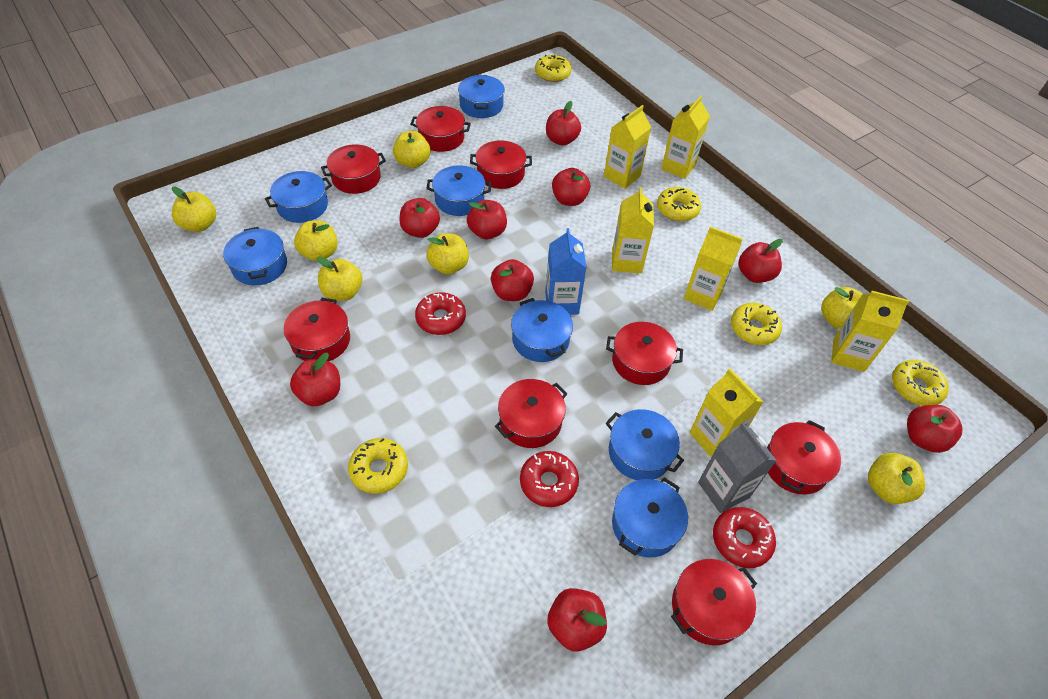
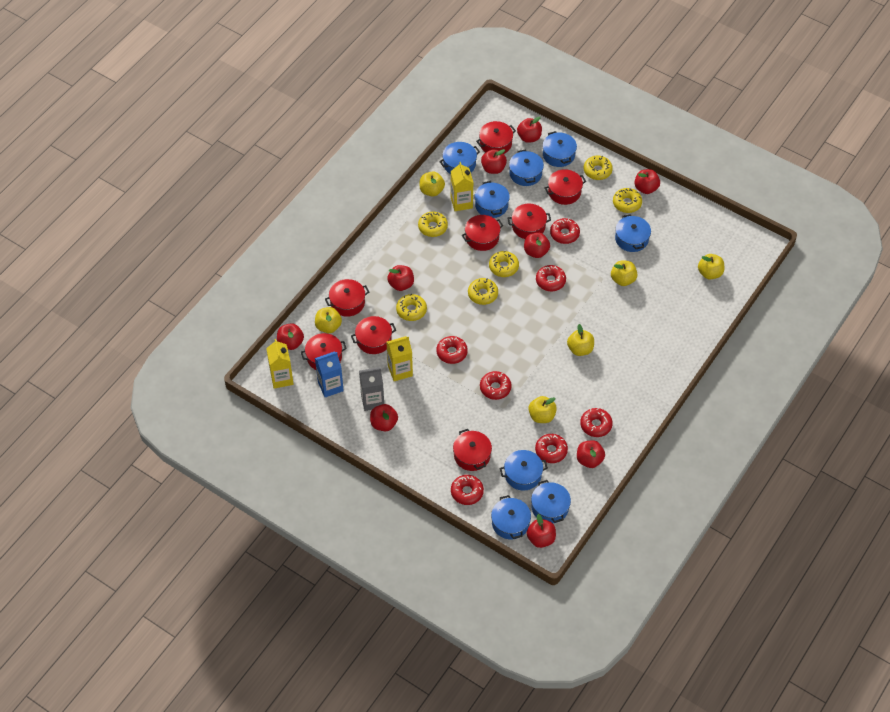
blue pot: 7 -> 8
red donut: 3 -> 7
yellow apple: 7 -> 6
yellow carton: 6 -> 3
yellow donut: 5 -> 6

